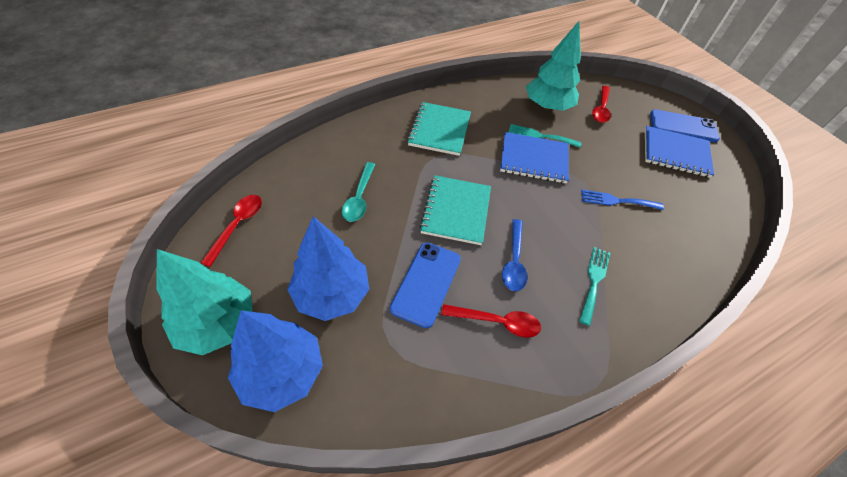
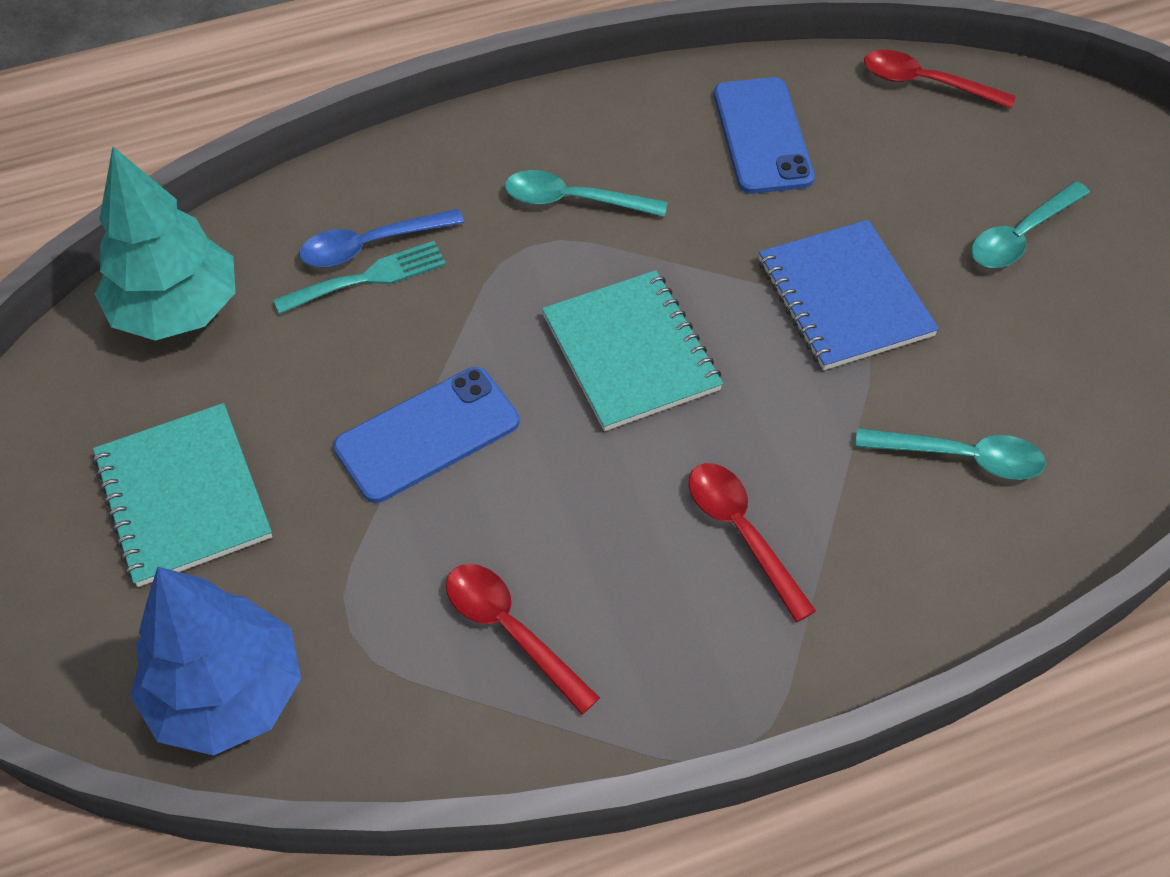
blue fork: 1 -> 0
blue notebook: 2 -> 1
blue tree: 2 -> 1
turquoise fork: 2 -> 1
turquoise spoon: 1 -> 3
turquoise tree: 2 -> 1

